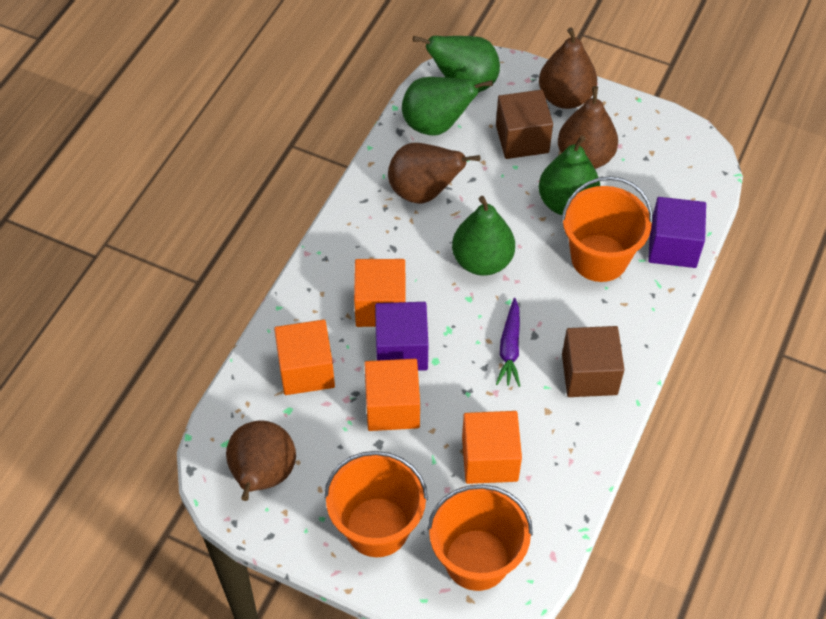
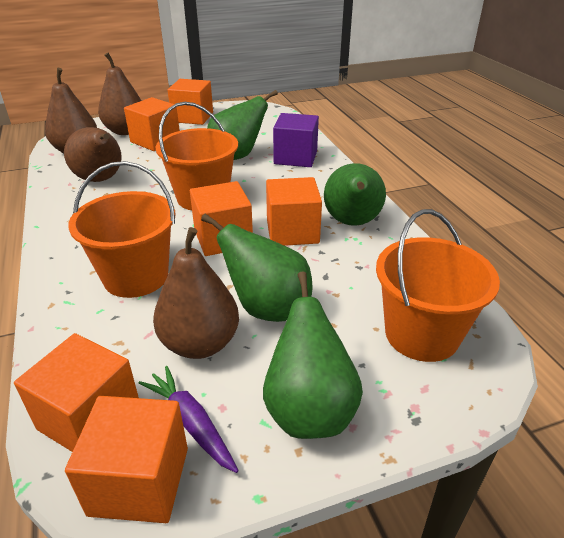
brown cube: 2 -> 0
orange cube: 4 -> 6
purple cube: 2 -> 1

